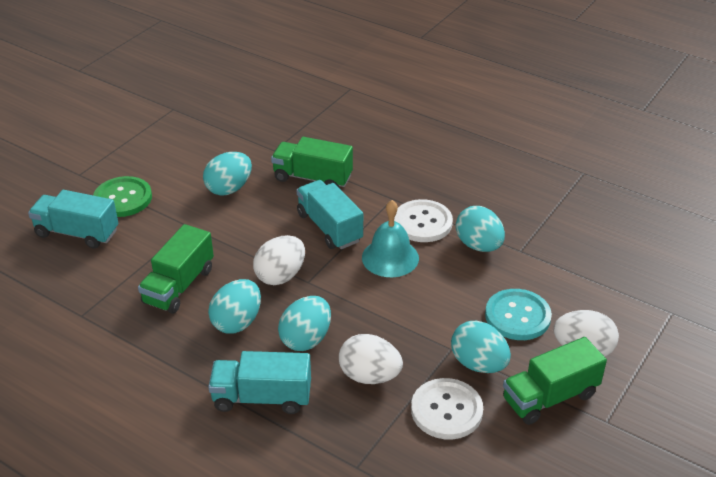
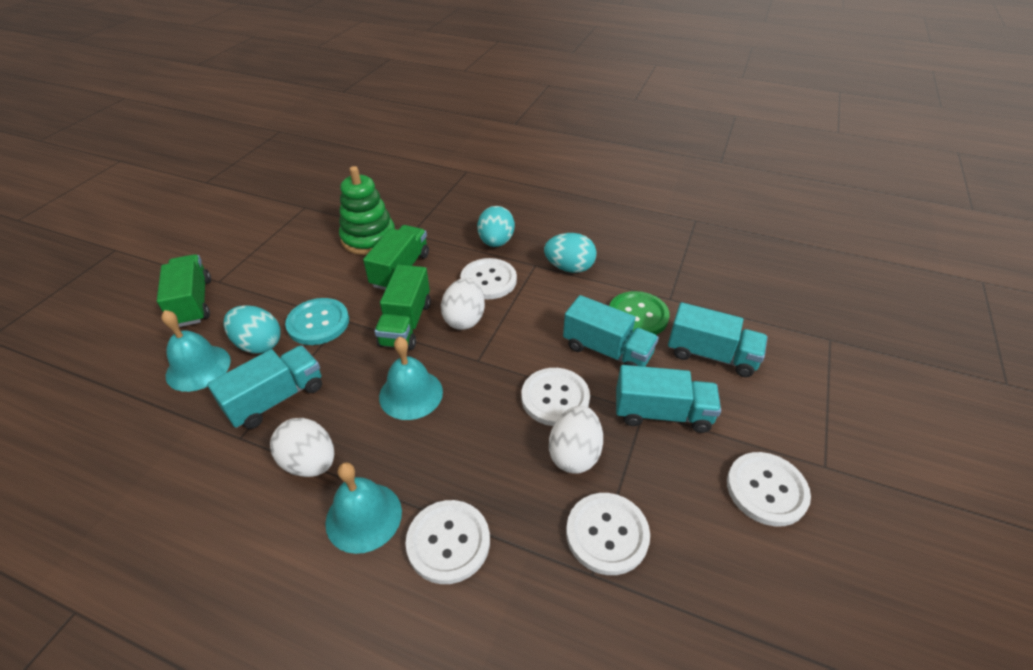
green stacking toy: 0 -> 1
turquoise bell: 1 -> 3
turquoise egg: 5 -> 3
turquoise truck: 3 -> 4
white button: 2 -> 5

